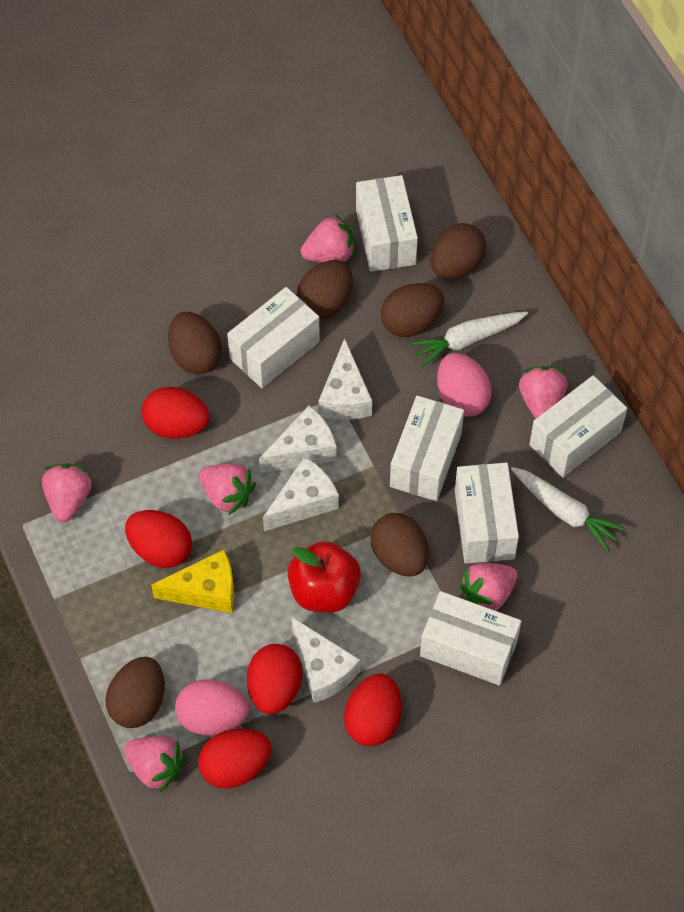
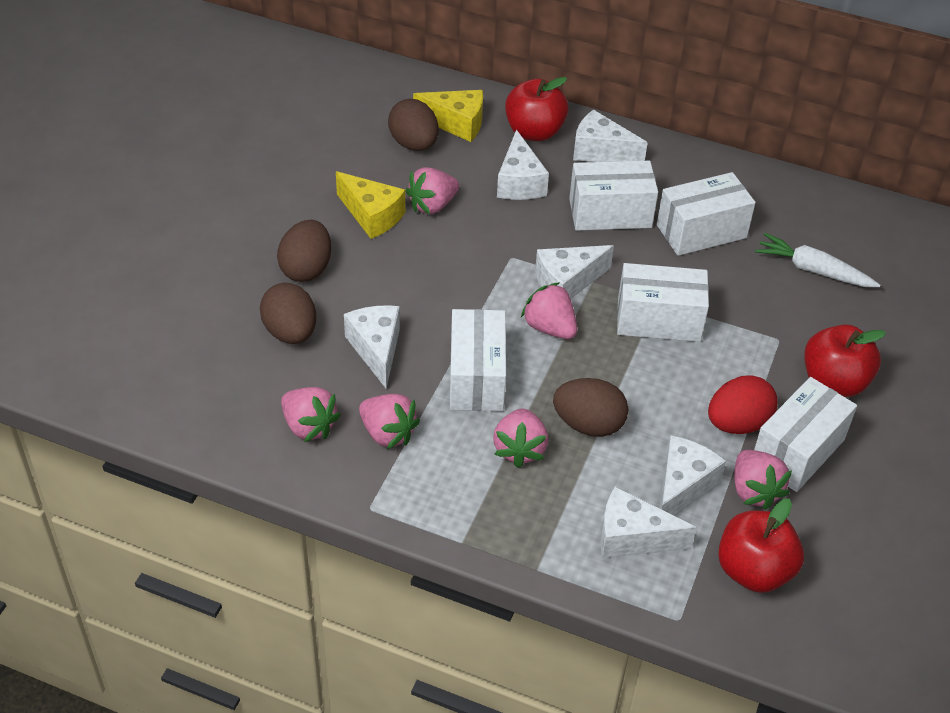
brown egg: 6 -> 4
pink egg: 2 -> 0
red apple: 1 -> 3
red egg: 5 -> 1
white box: 6 -> 5
white carrot: 2 -> 1
white cheese: 4 -> 6
yellow cheese: 1 -> 2

